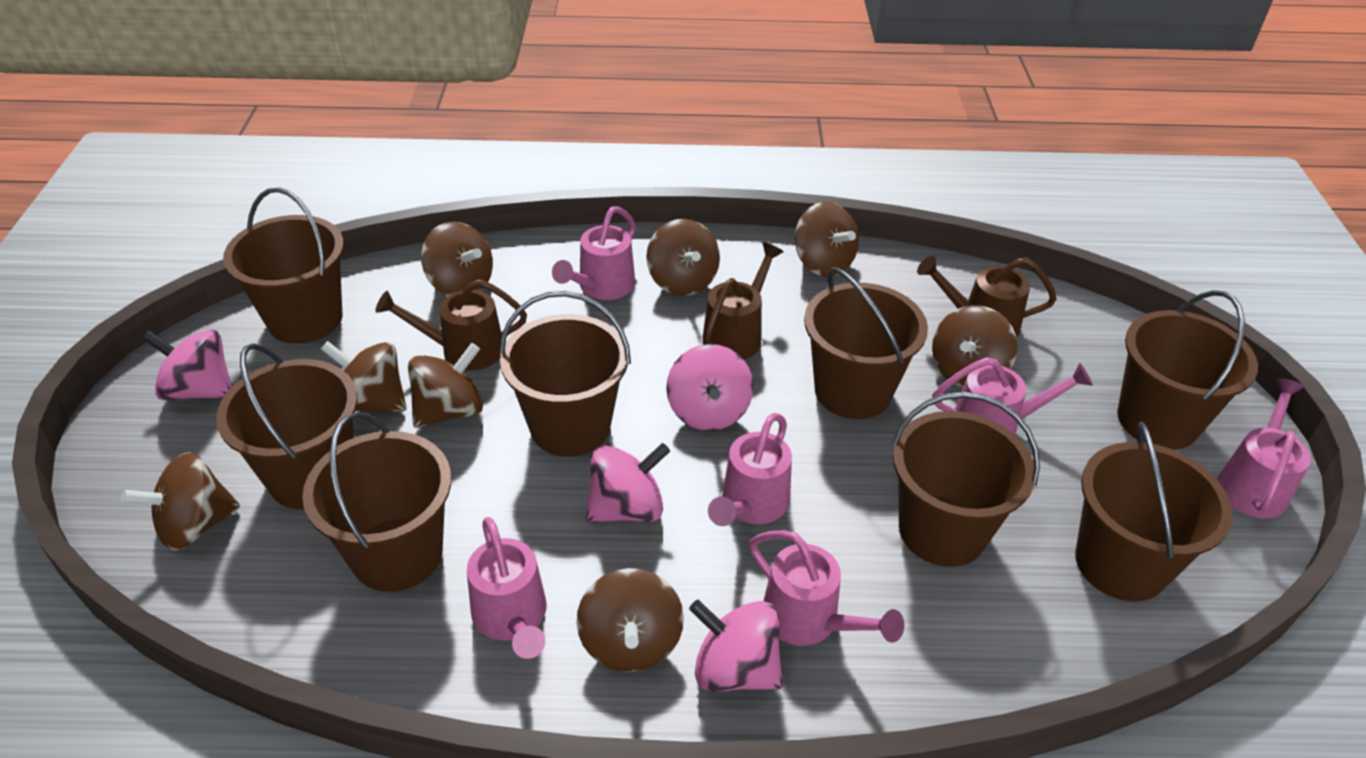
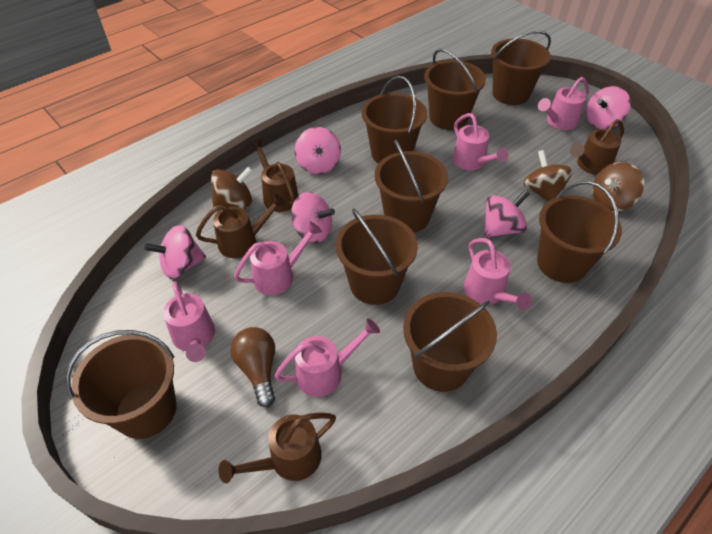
brown light bulb: 0 -> 1
brown spinning top: 8 -> 3
brown watering can: 3 -> 4
pink spinning top: 4 -> 5

